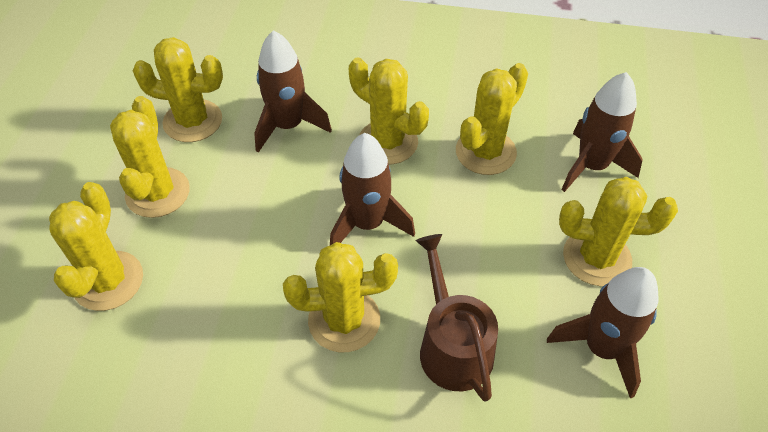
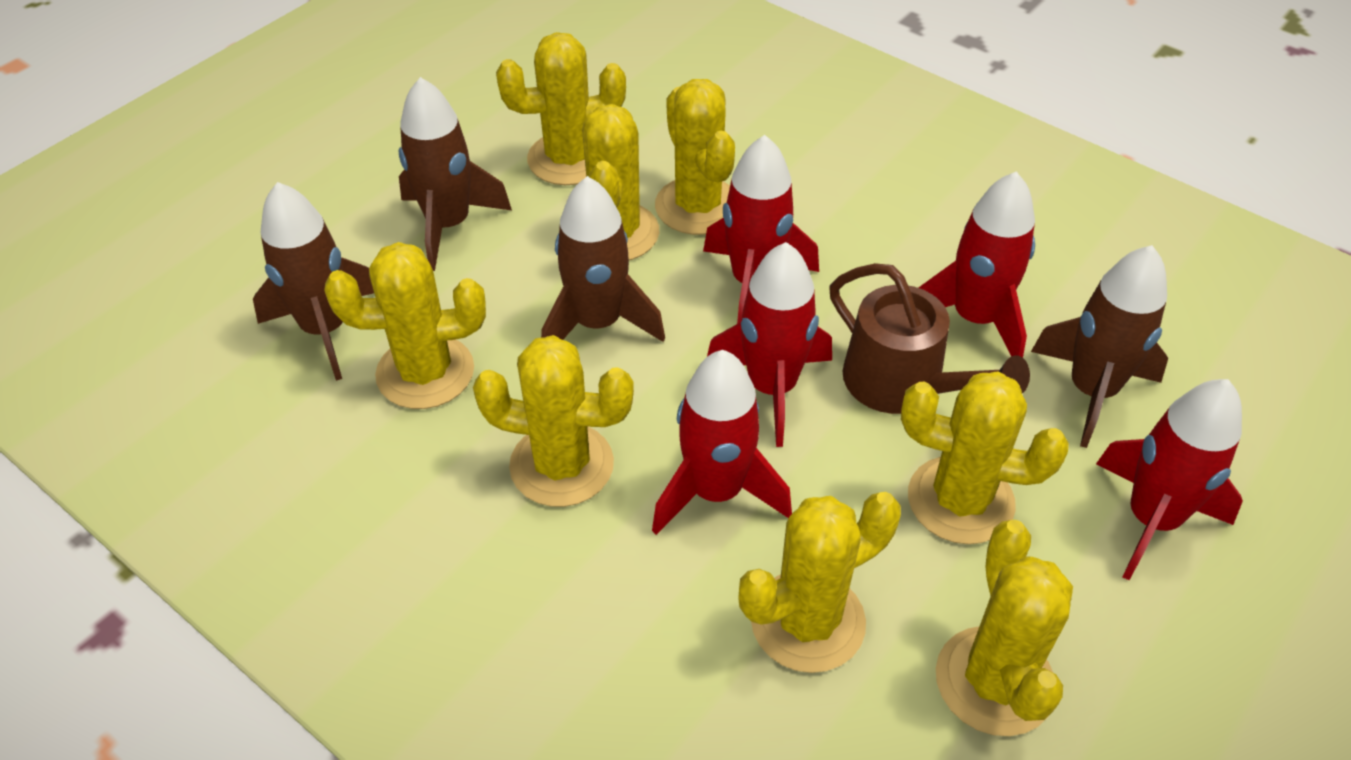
red rocket: 0 -> 5
yellow cactus: 7 -> 8

